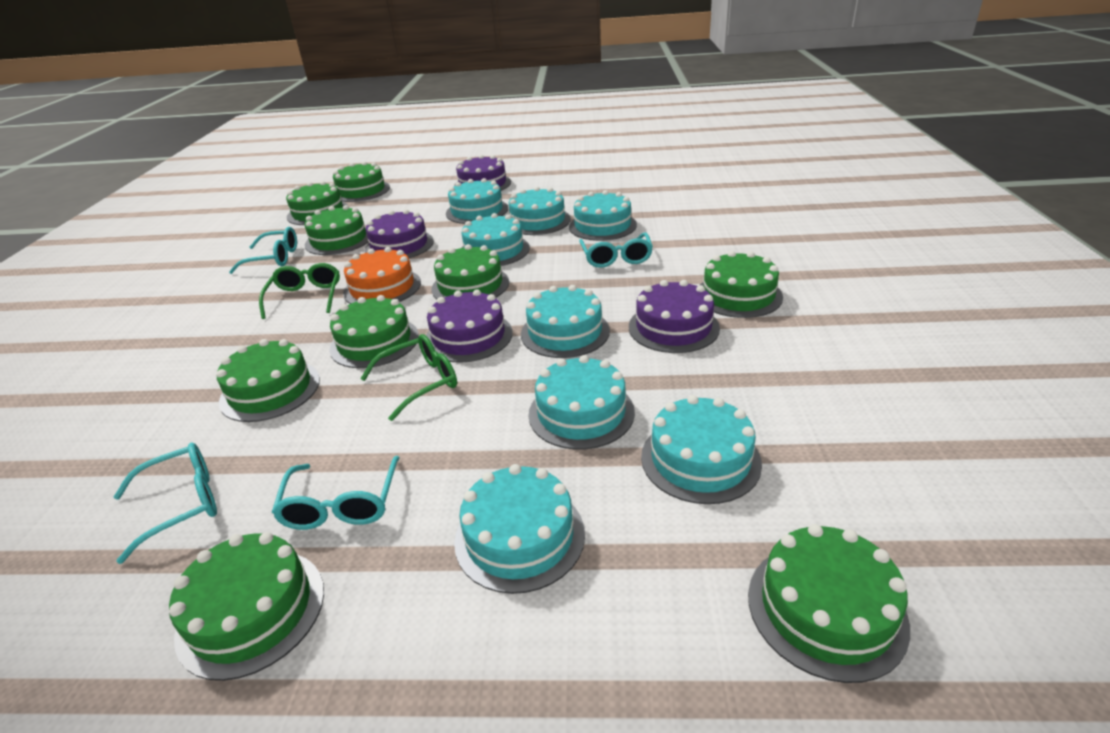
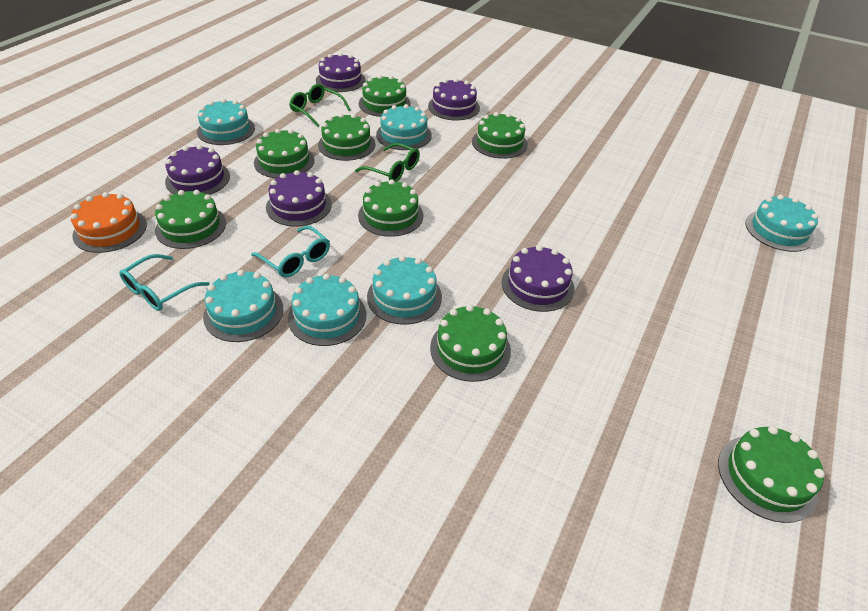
green cake: 9 -> 8
purple cake: 4 -> 5
turquoise cake: 8 -> 6
turquoise glasses: 4 -> 2

